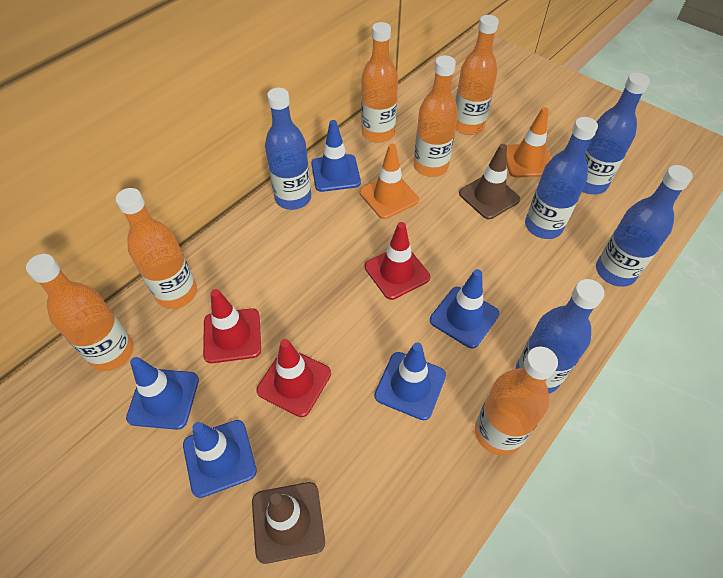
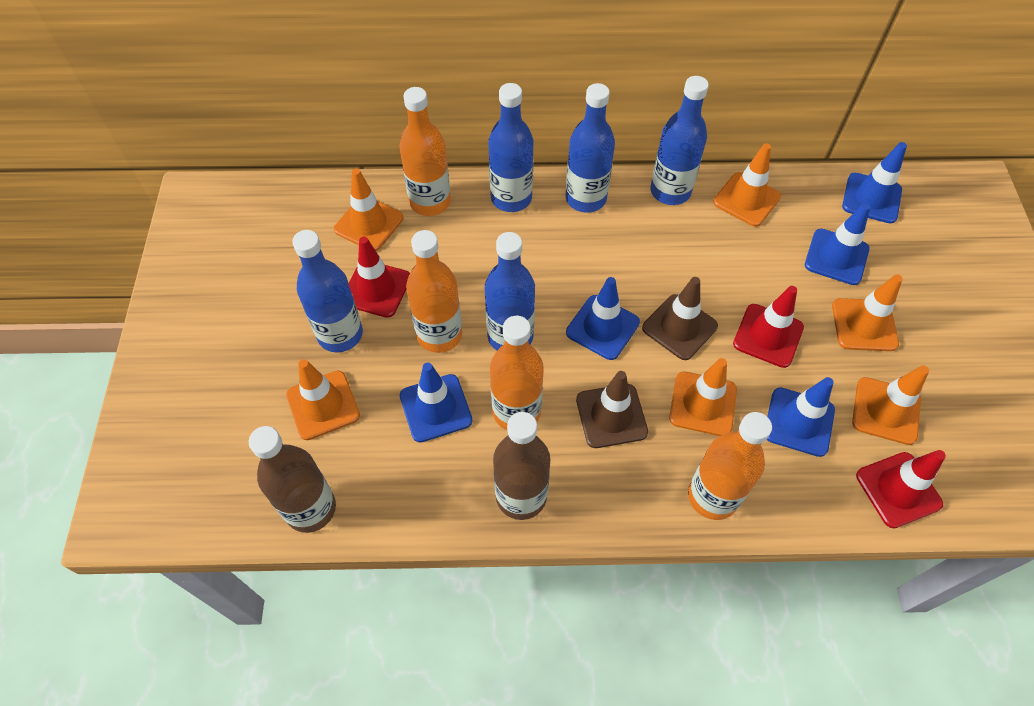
brown bottle: 0 -> 2
orange bottle: 6 -> 4
orange traffic cone: 2 -> 6

